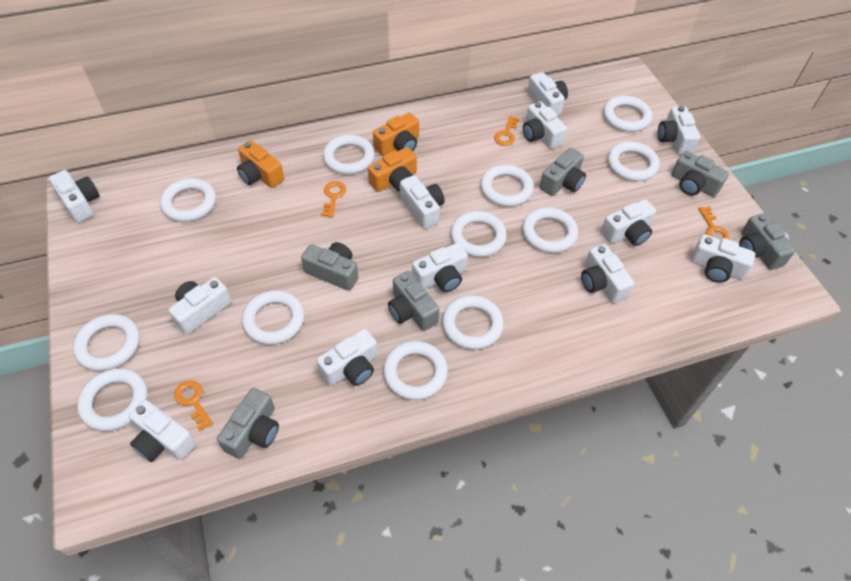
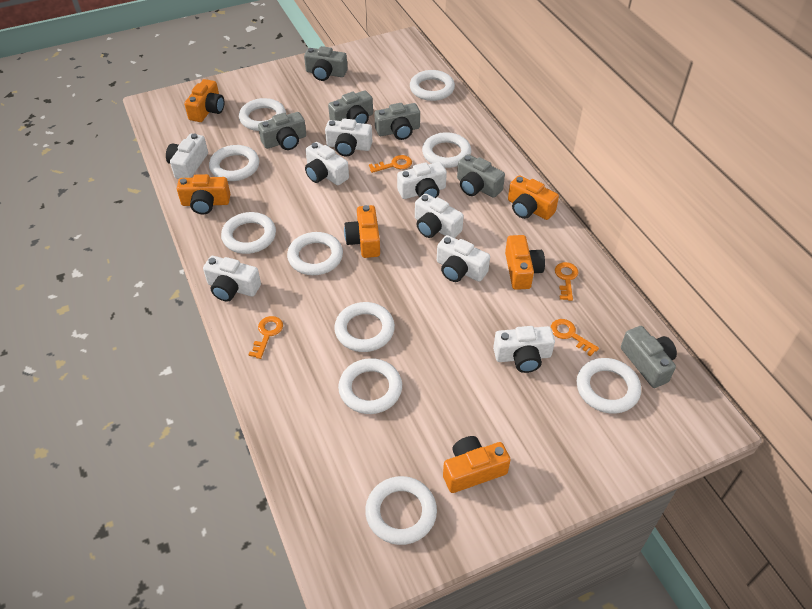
orange camera: 3 -> 6
white camera: 12 -> 8
white ring: 12 -> 10

